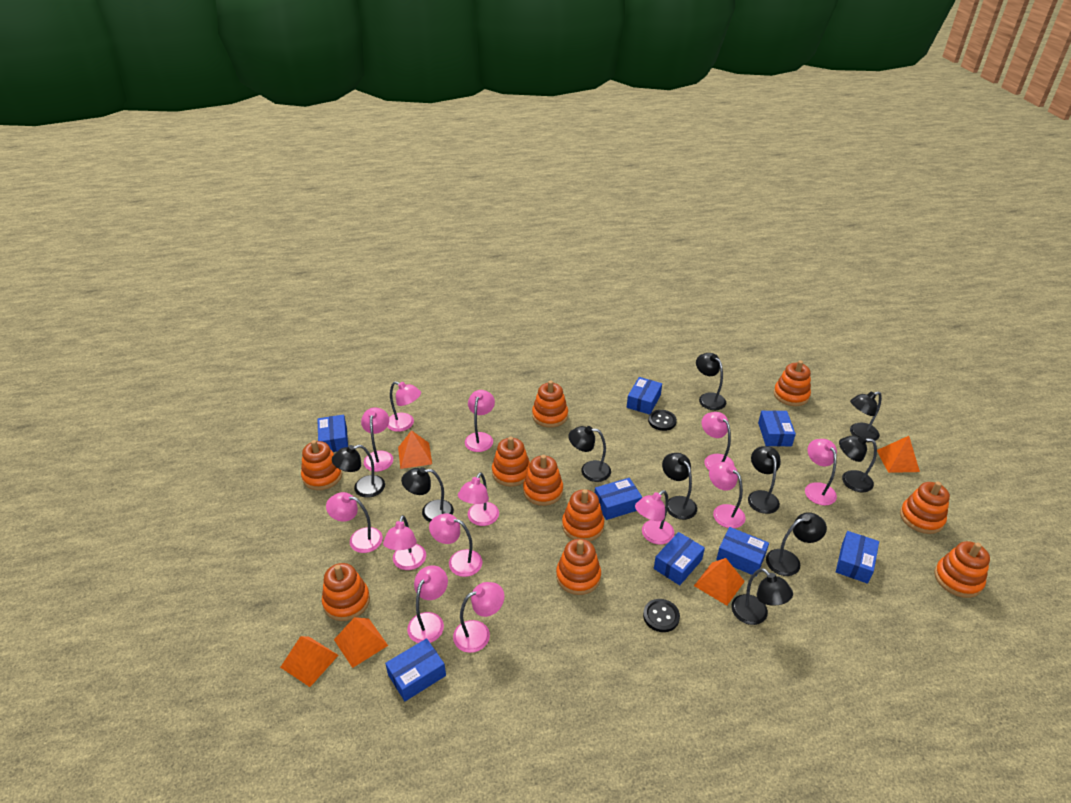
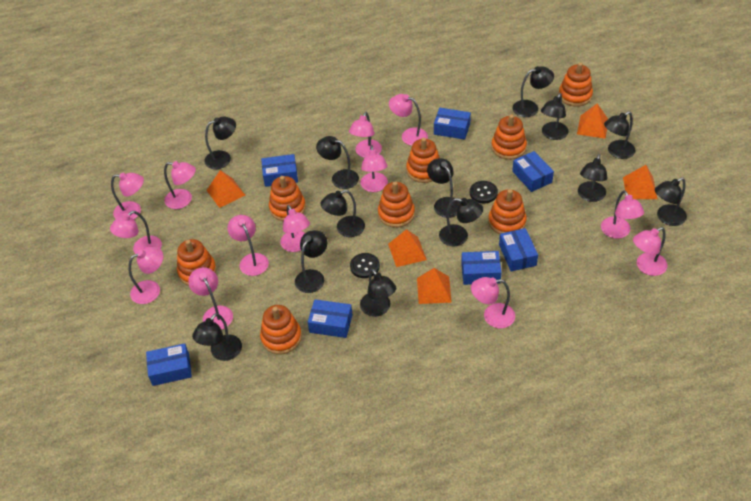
black lamp: 10 -> 13
blue box: 8 -> 7
orange stacking toy: 10 -> 8

